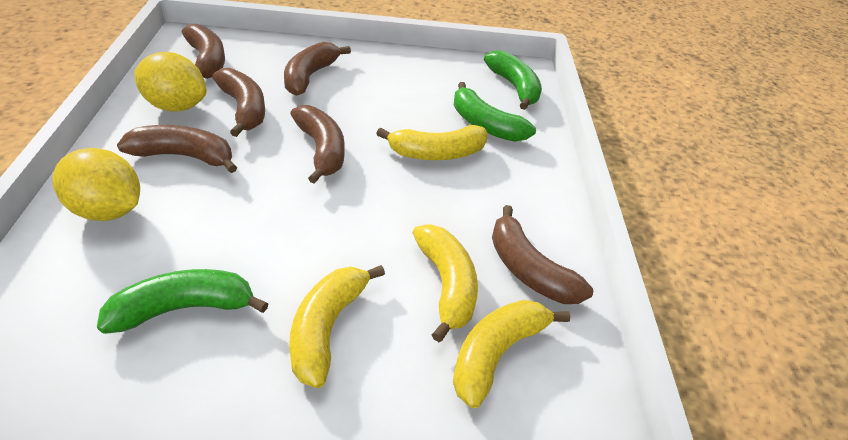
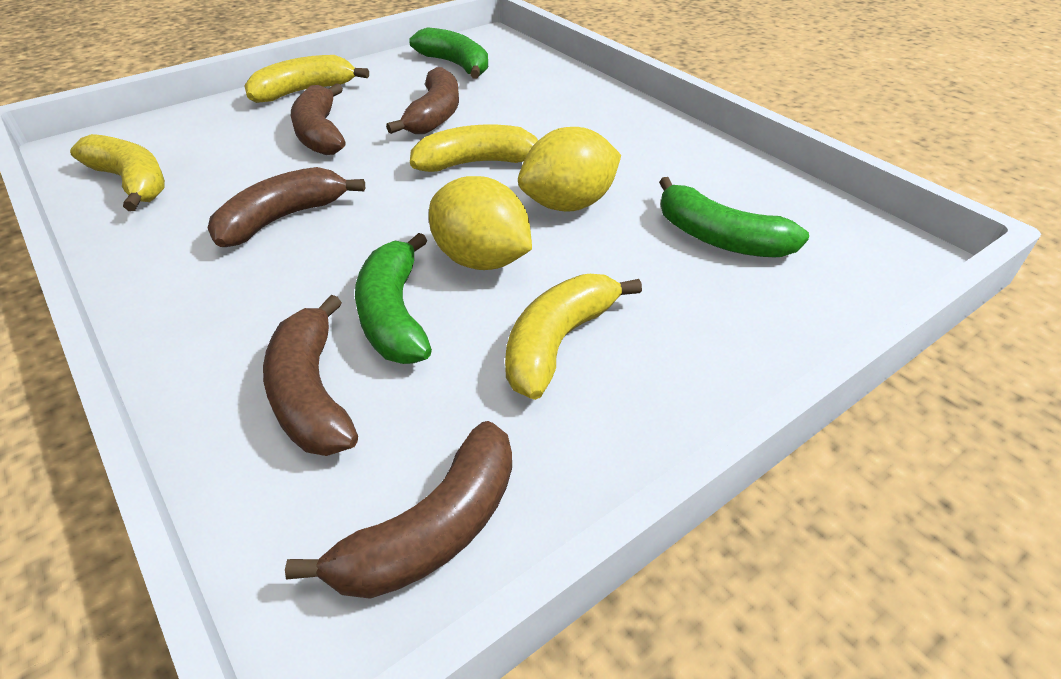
brown banana: 6 -> 5

